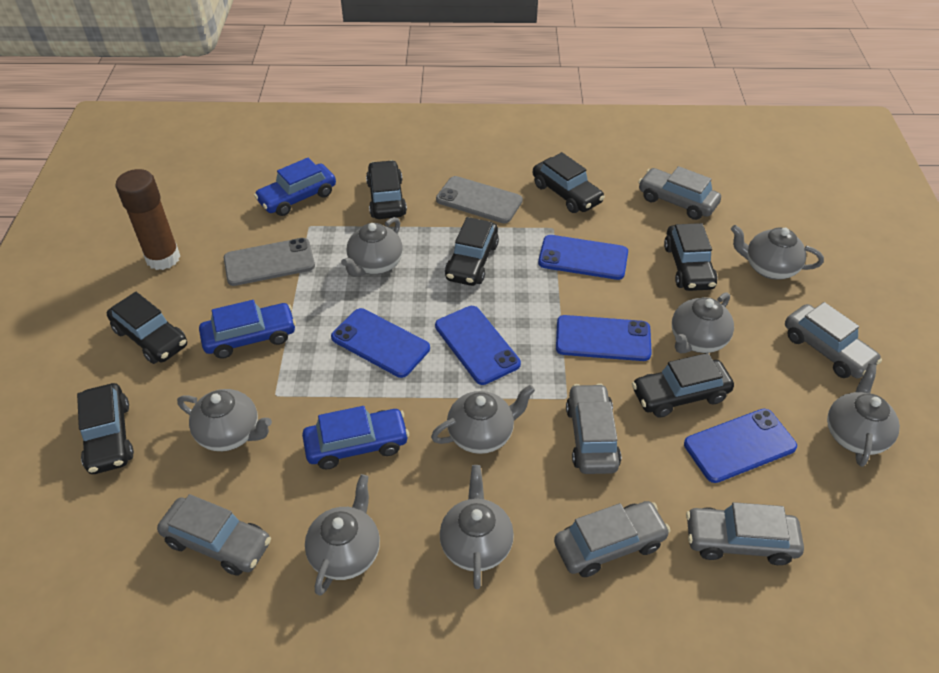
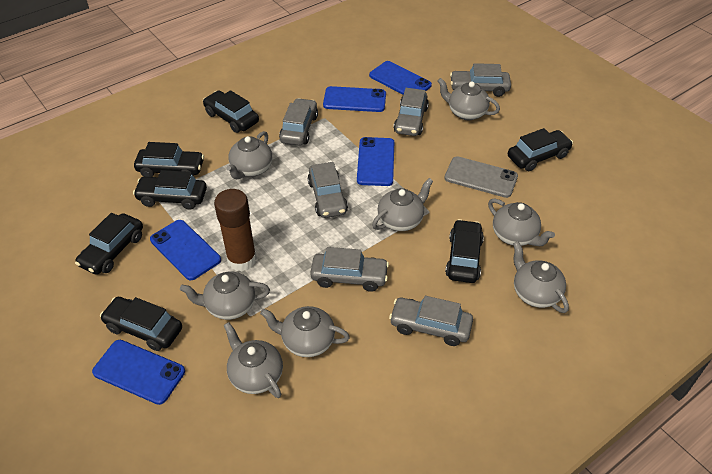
blue car: 3 -> 0
grey phone: 2 -> 1

